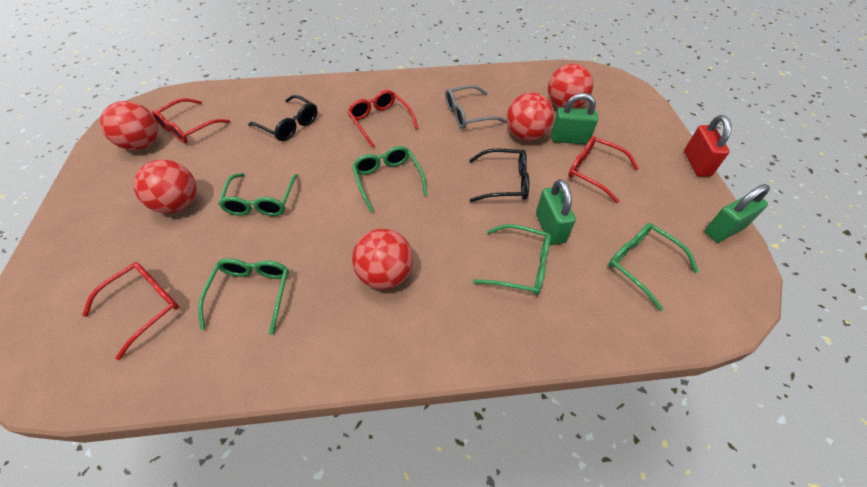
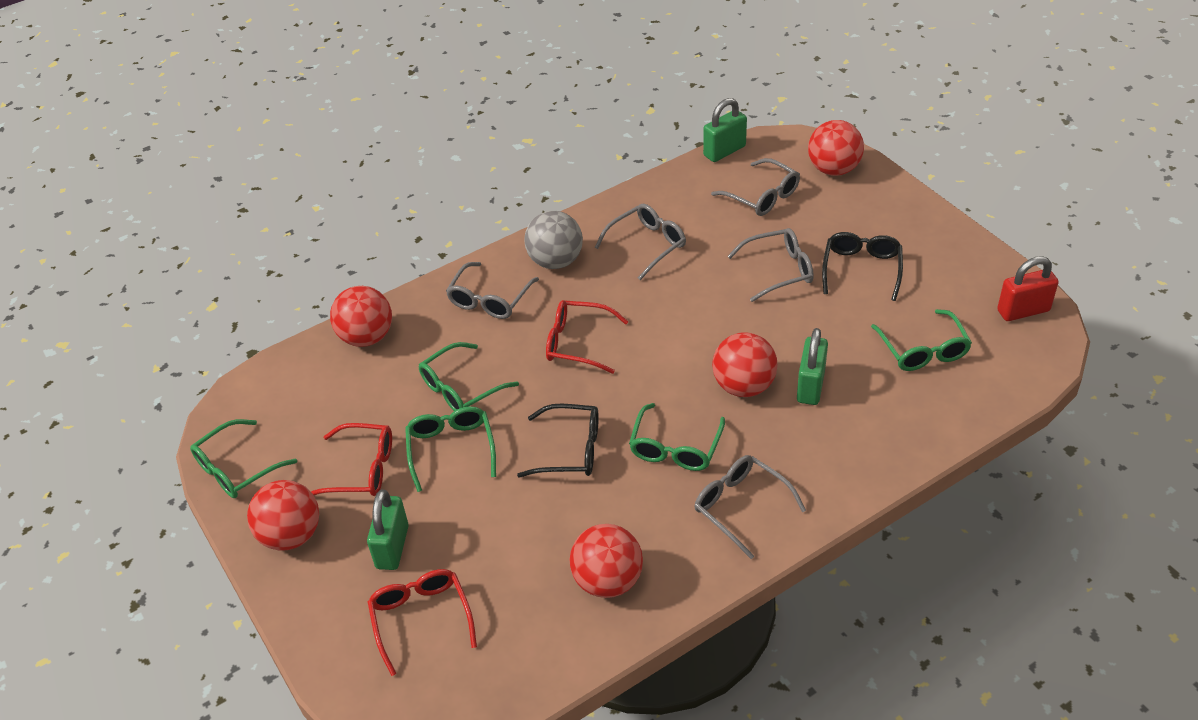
grey ball: 0 -> 1
grey glasses: 1 -> 5
red glasses: 4 -> 3

